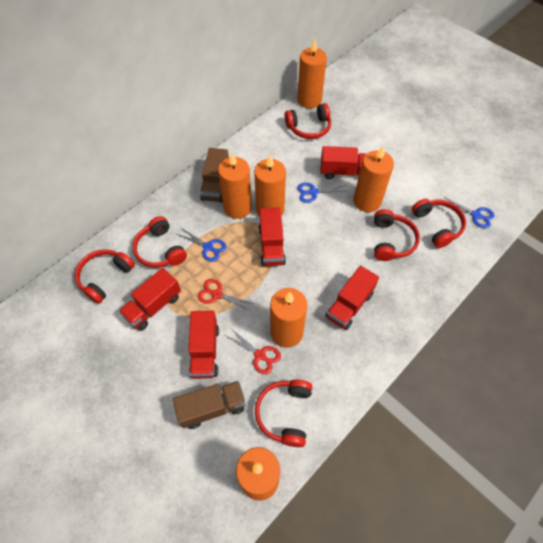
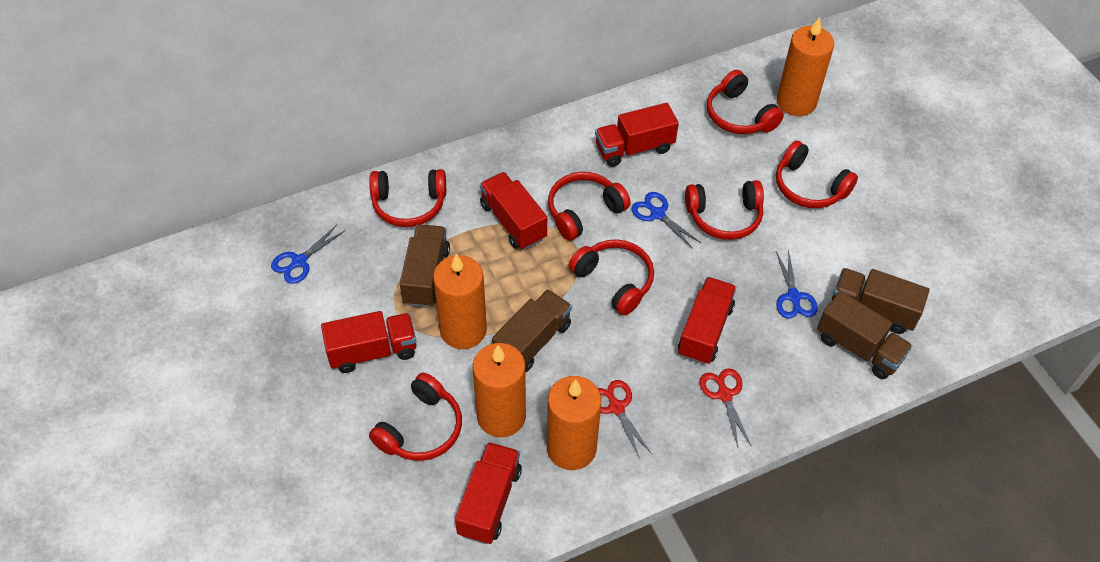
brown truck: 2 -> 4
orange candle: 6 -> 4
red headphones: 6 -> 7

